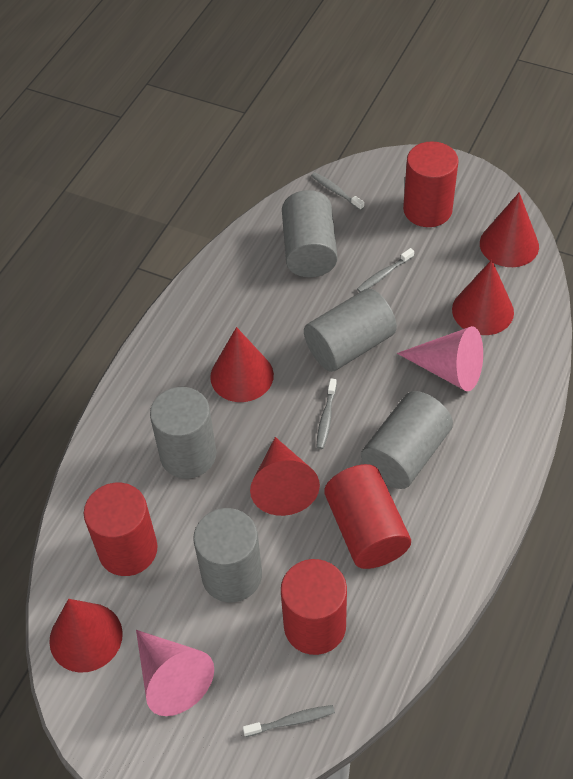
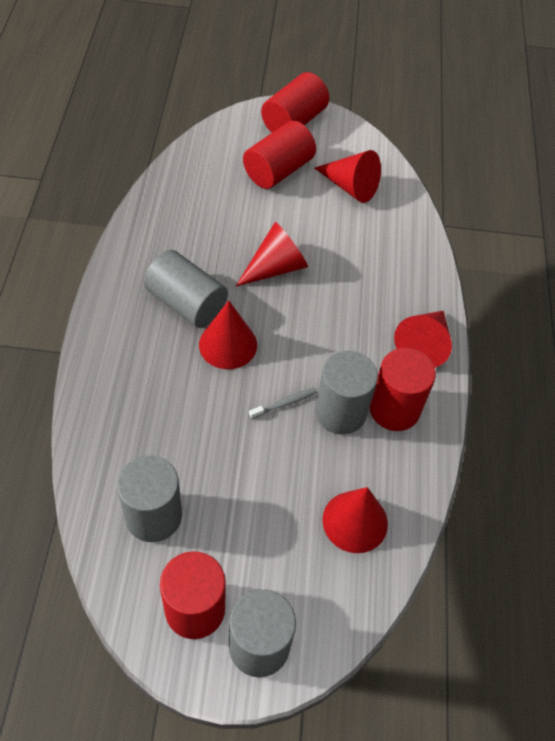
grey cylinder: 5 -> 4
grey toothbrush: 4 -> 1
pink cone: 2 -> 0

